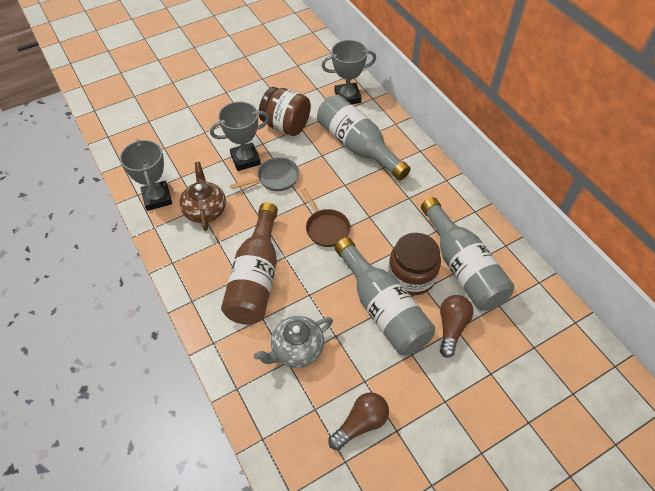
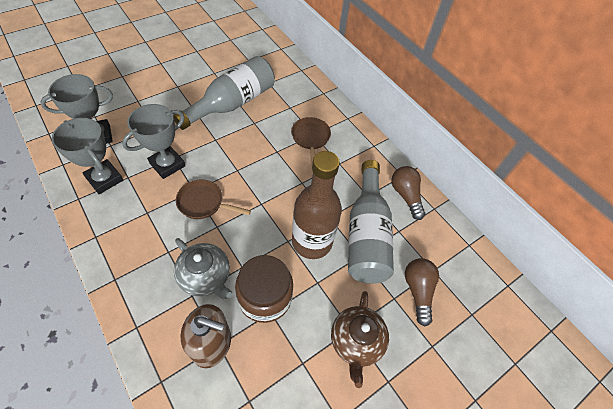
brown jar: 2 -> 1
brown pan: 1 -> 2
brown soap dispenser: 0 -> 1
grey bottle: 3 -> 2
grey pan: 1 -> 0

